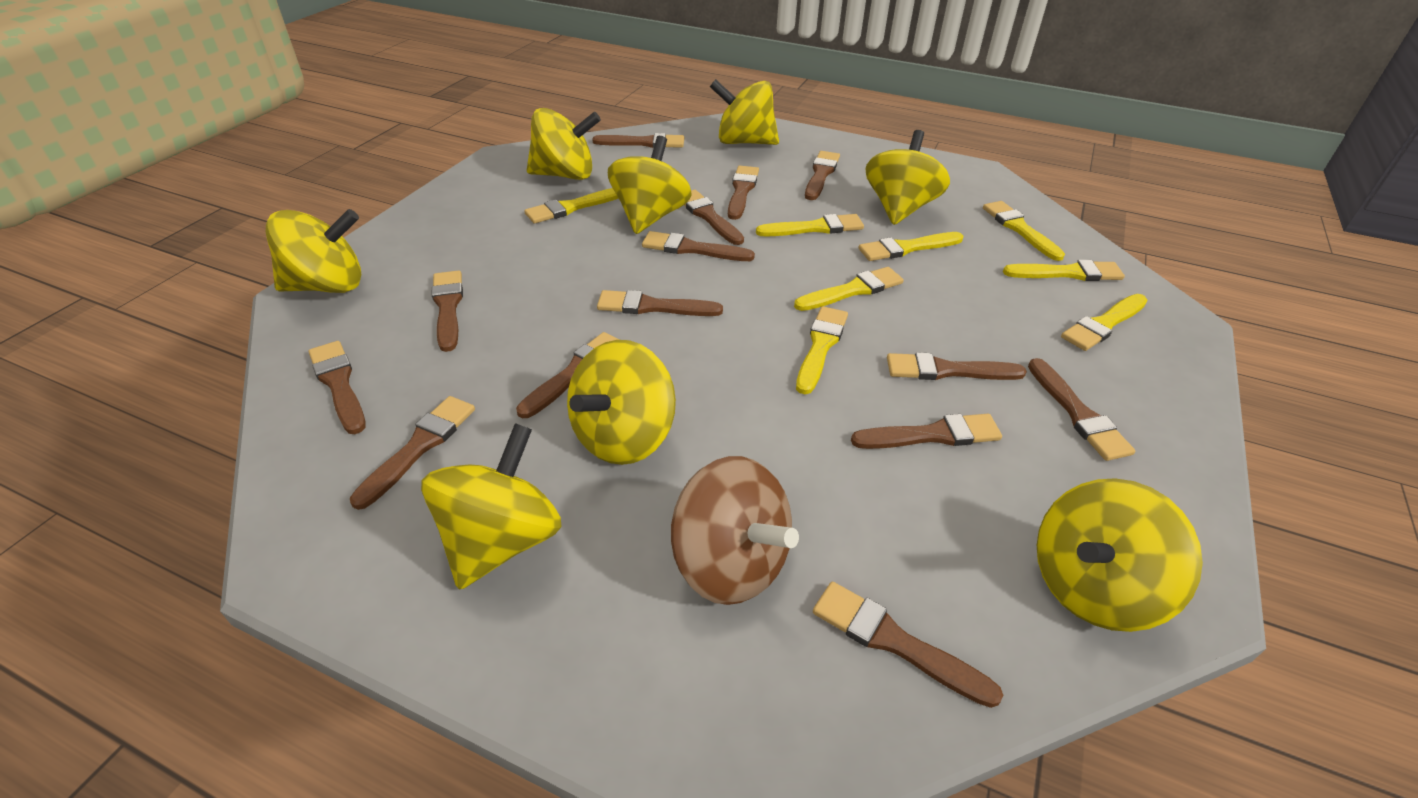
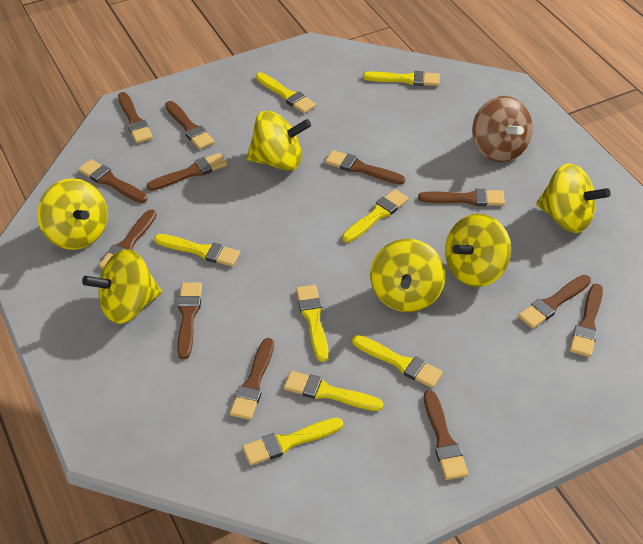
brown brush: 14 -> 12
yellow spinning top: 8 -> 6

